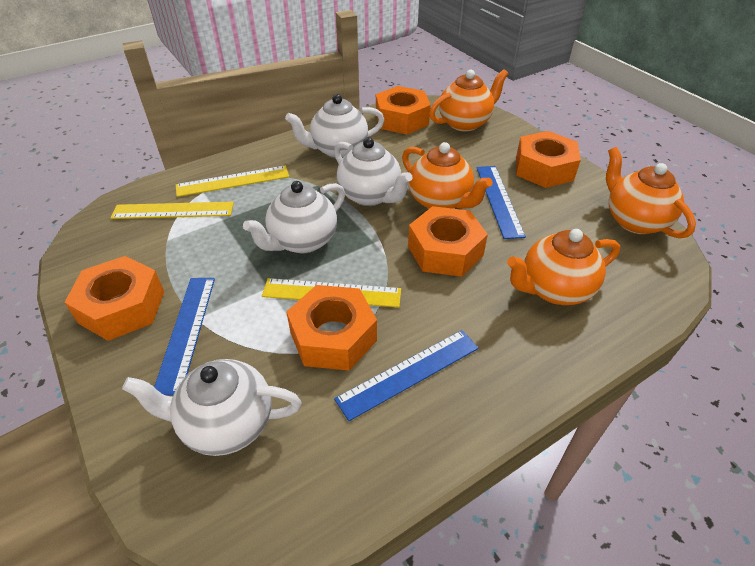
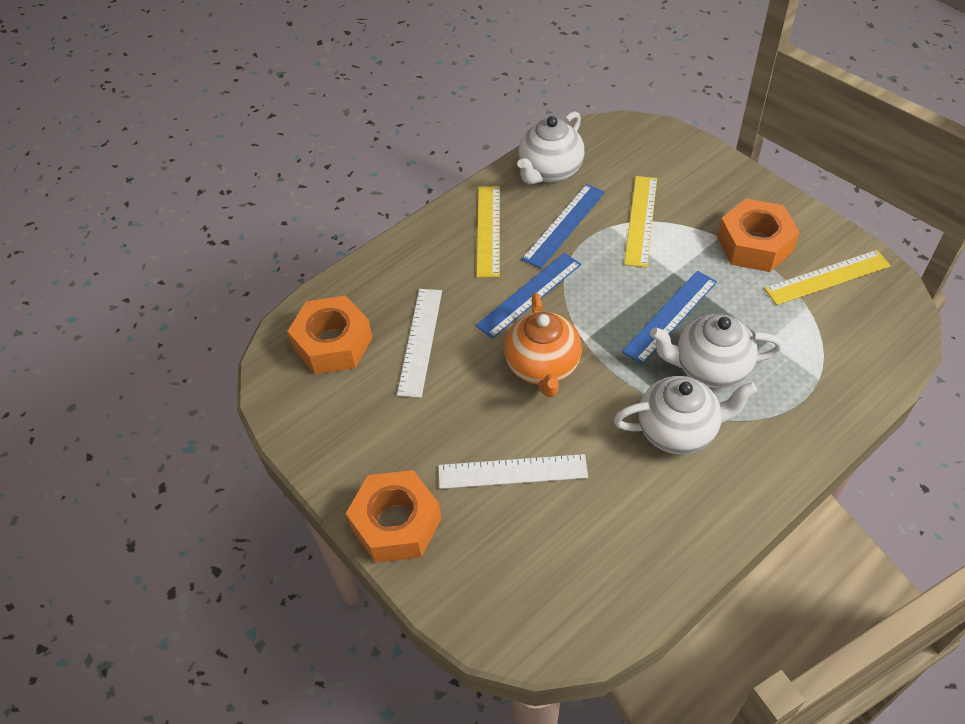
orange nut: 5 -> 3
orange teapot: 4 -> 1
white ruler: 0 -> 2
white teapot: 4 -> 3

